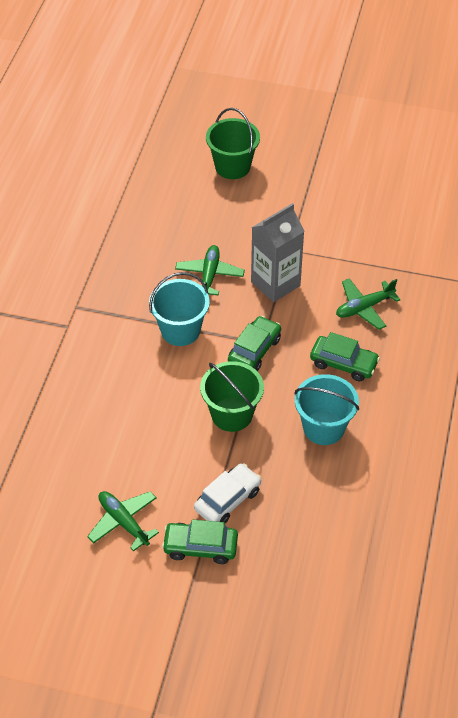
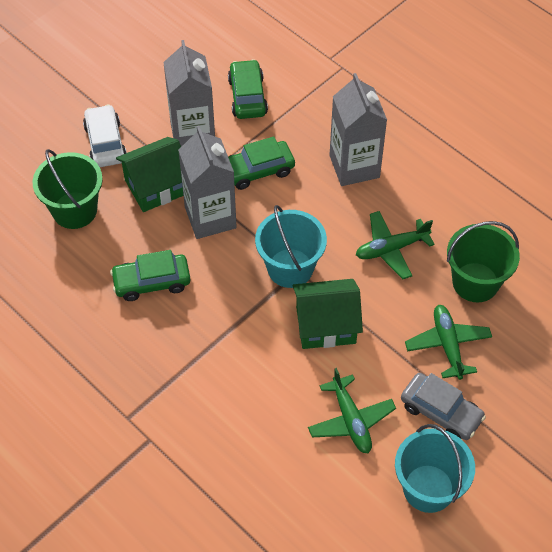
green house: 0 -> 2
grey car: 0 -> 1
grey carton: 1 -> 3

